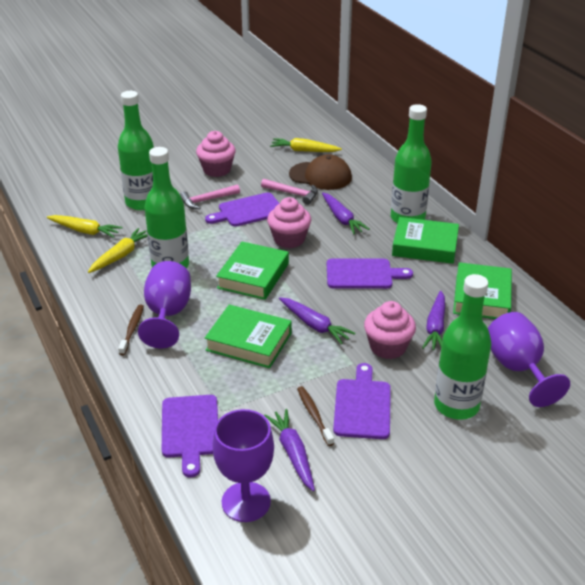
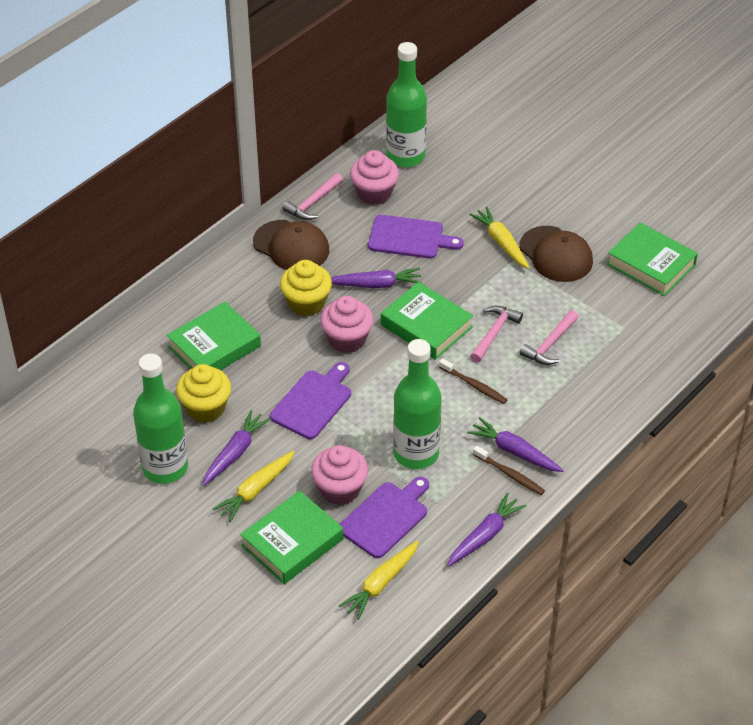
brown cap: 1 -> 2
green bottle: 4 -> 3
pink hammer: 2 -> 3
purple cutting board: 4 -> 3
purple goblet: 3 -> 0
yellow cupcake: 0 -> 2

